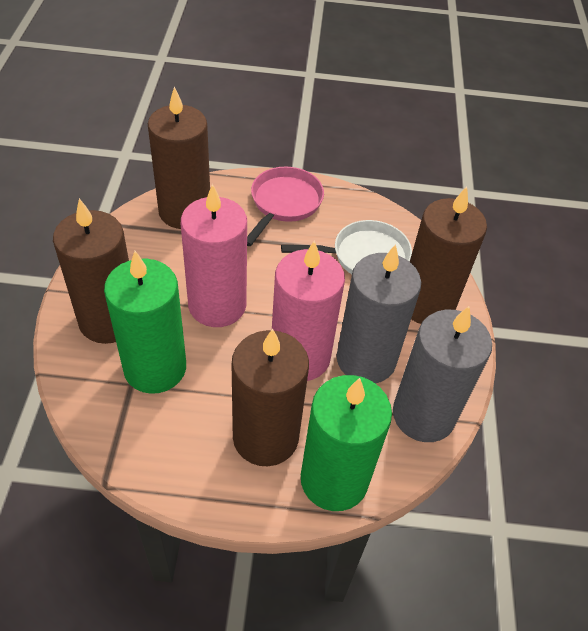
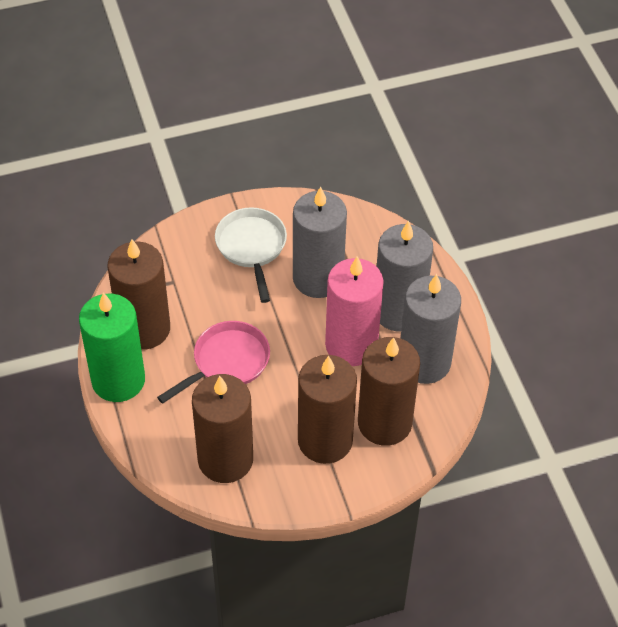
green candle: 2 -> 1
grey candle: 2 -> 3
pink candle: 2 -> 1

